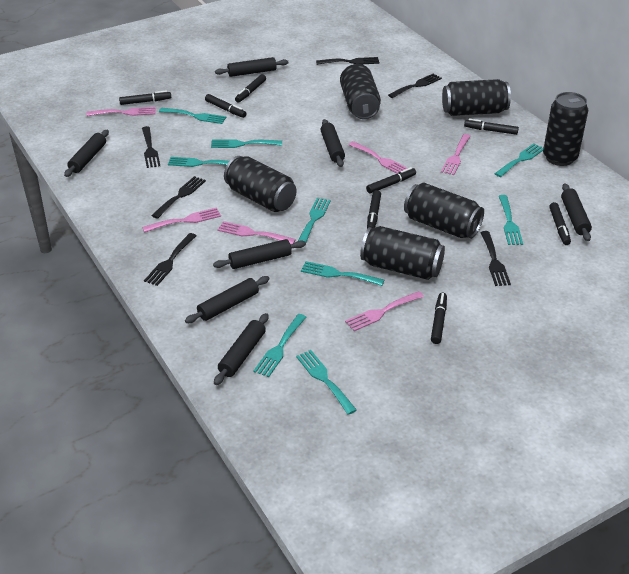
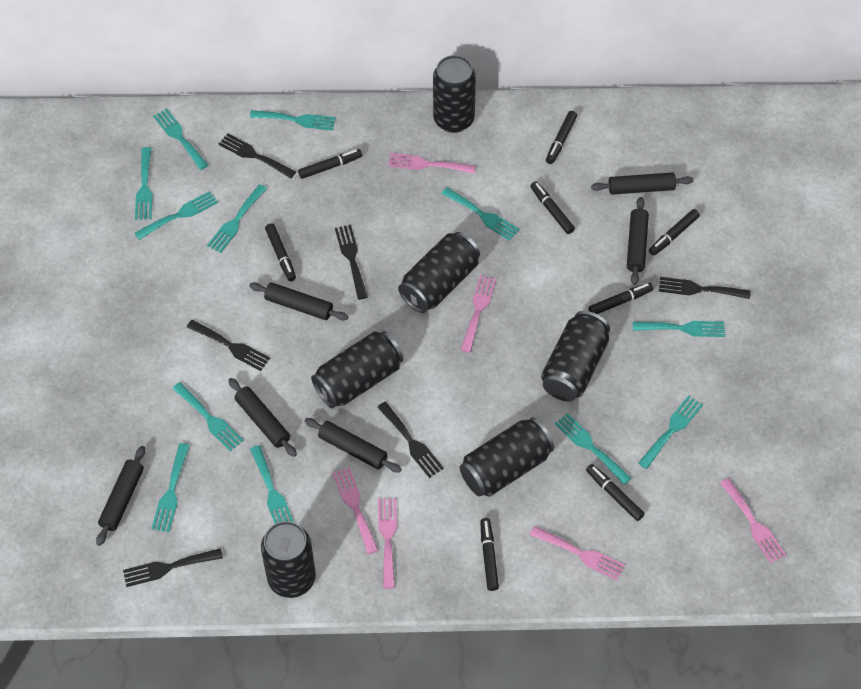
black rolling pin: 7 -> 6
turquoise fork: 9 -> 12

